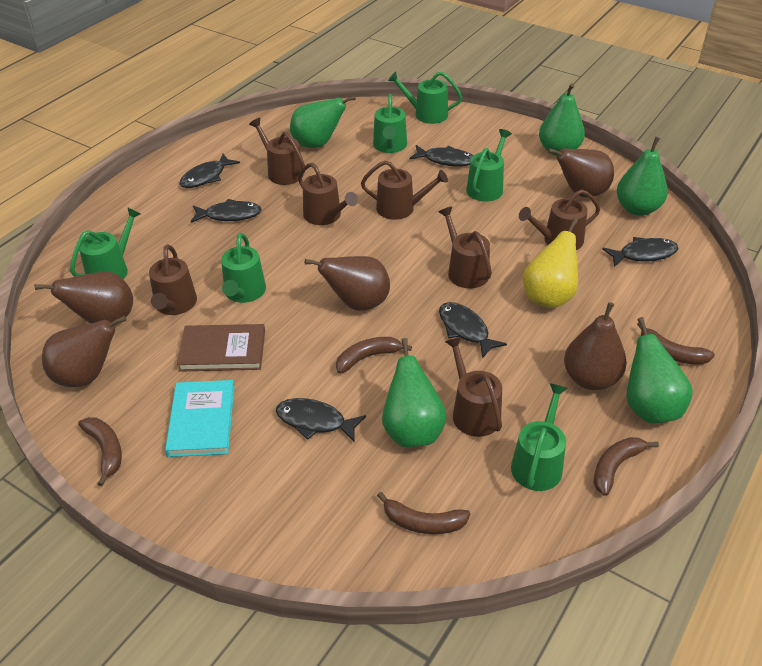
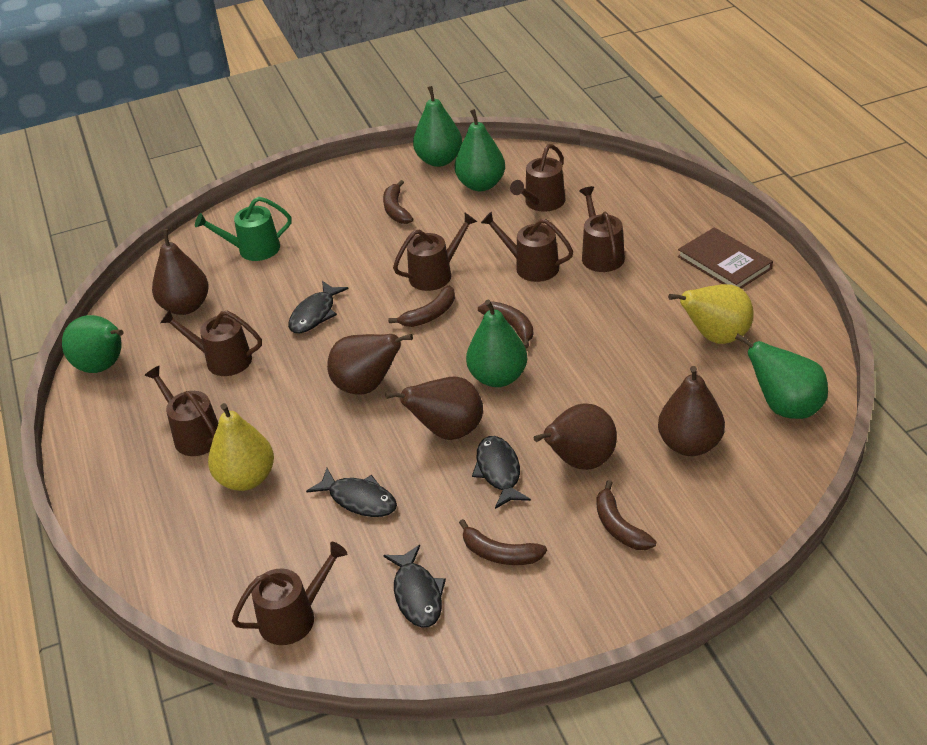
black fish: 6 -> 4
green watering can: 6 -> 1
turquoise book: 1 -> 0
yellow pear: 1 -> 2

